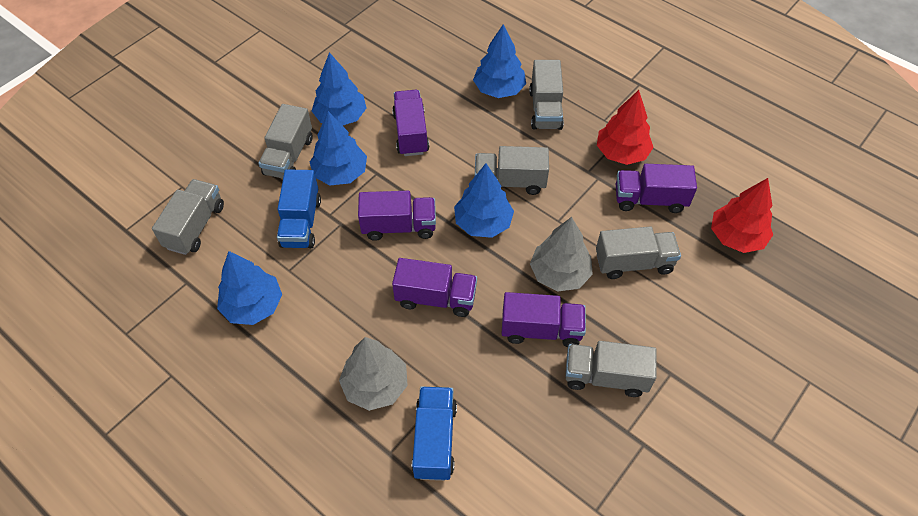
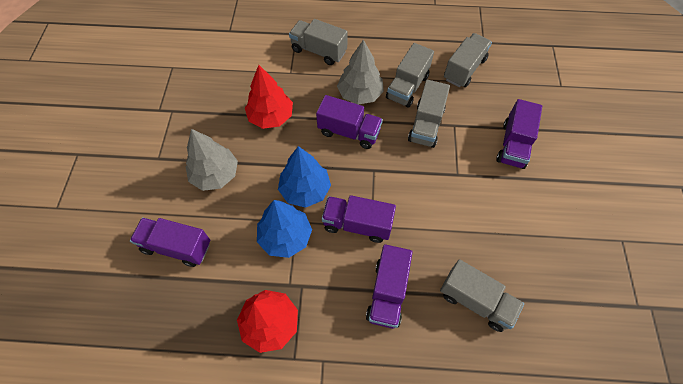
blue tree: 5 -> 2
blue truck: 2 -> 0
grey truck: 6 -> 5

